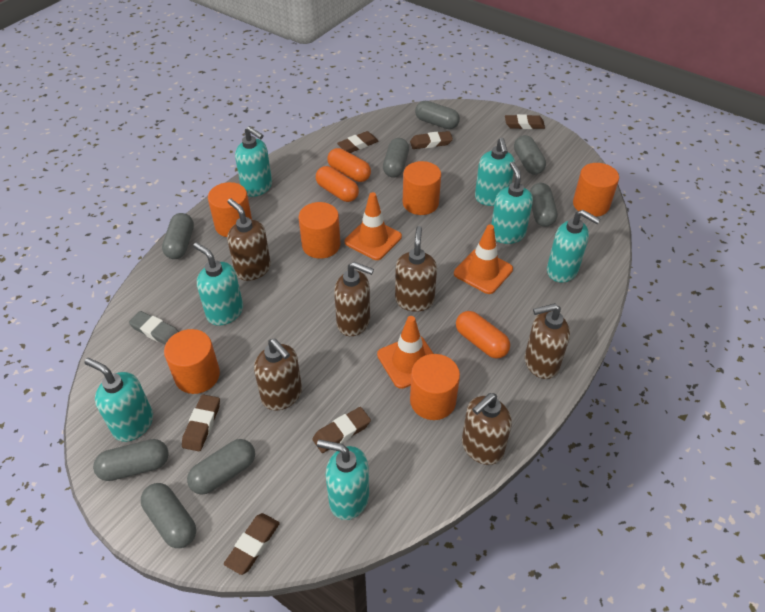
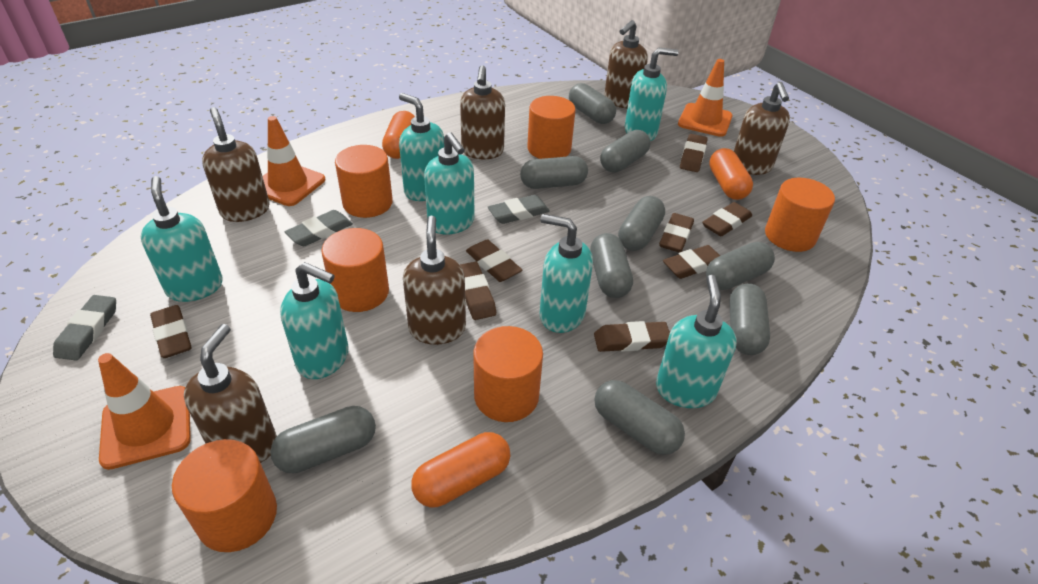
brown eraser: 6 -> 8
grey capsule: 8 -> 9
grey eraser: 1 -> 3

